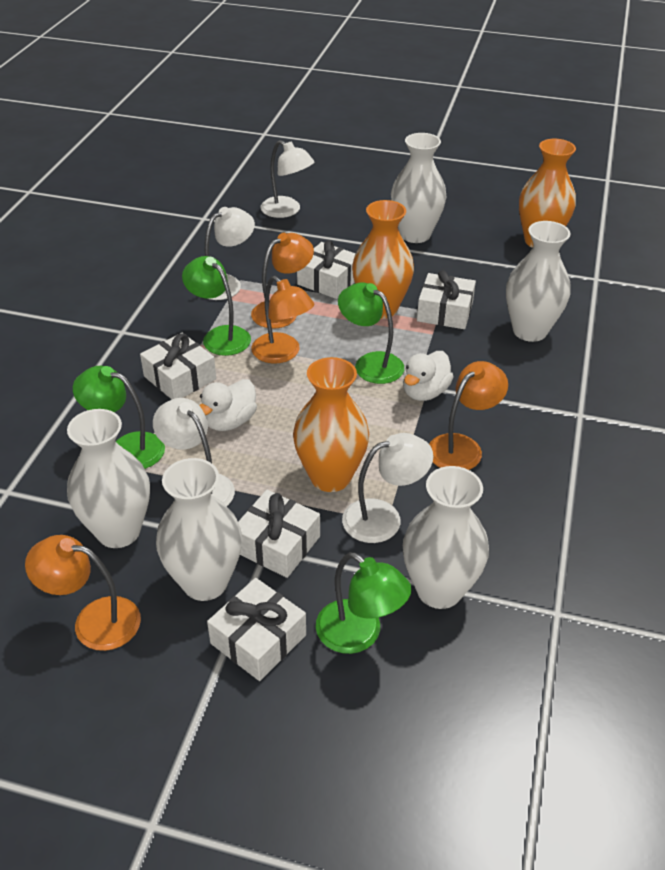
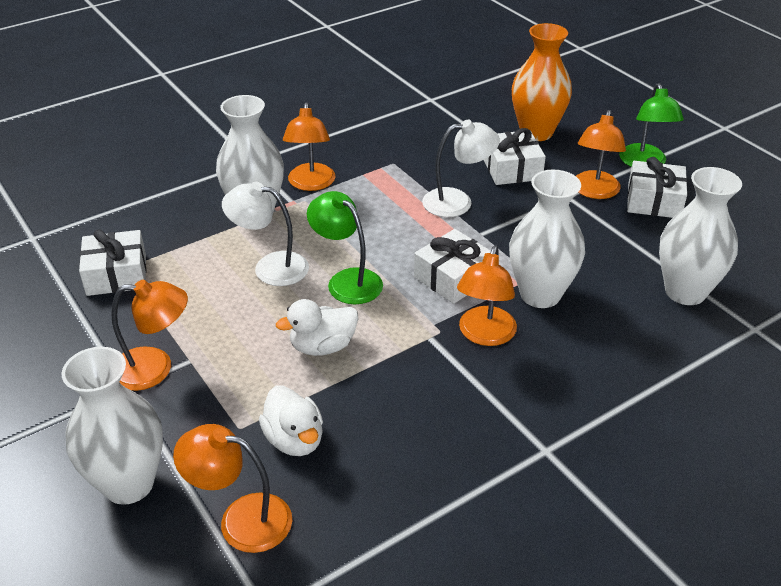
green lamp: 4 -> 2
orange lamp: 4 -> 5
orange vase: 3 -> 1
white gift: 5 -> 4
white lamp: 4 -> 2
white vase: 5 -> 4

